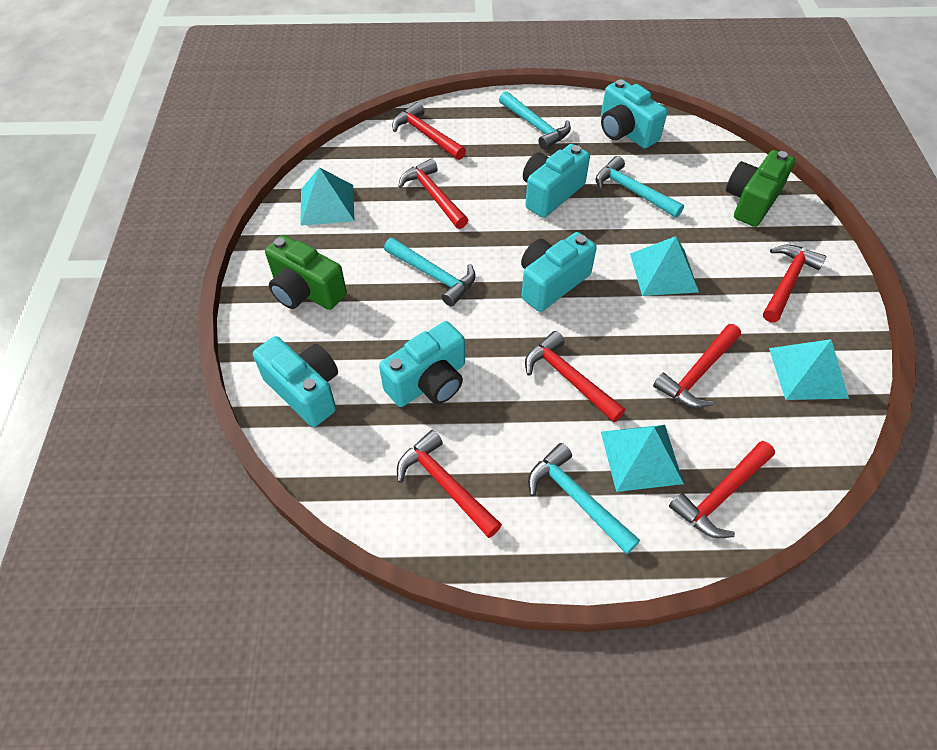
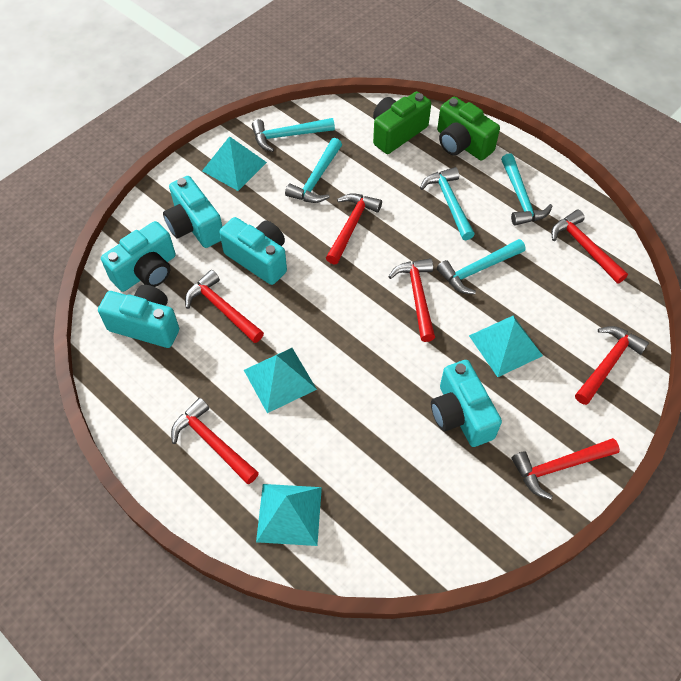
turquoise hammer: 4 -> 5

